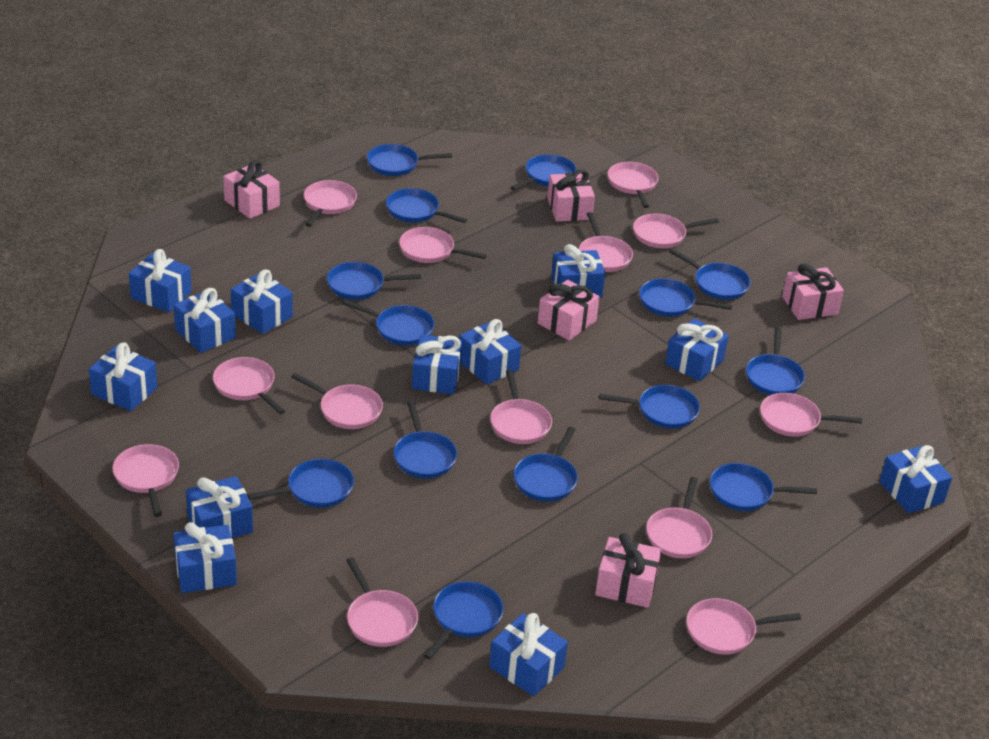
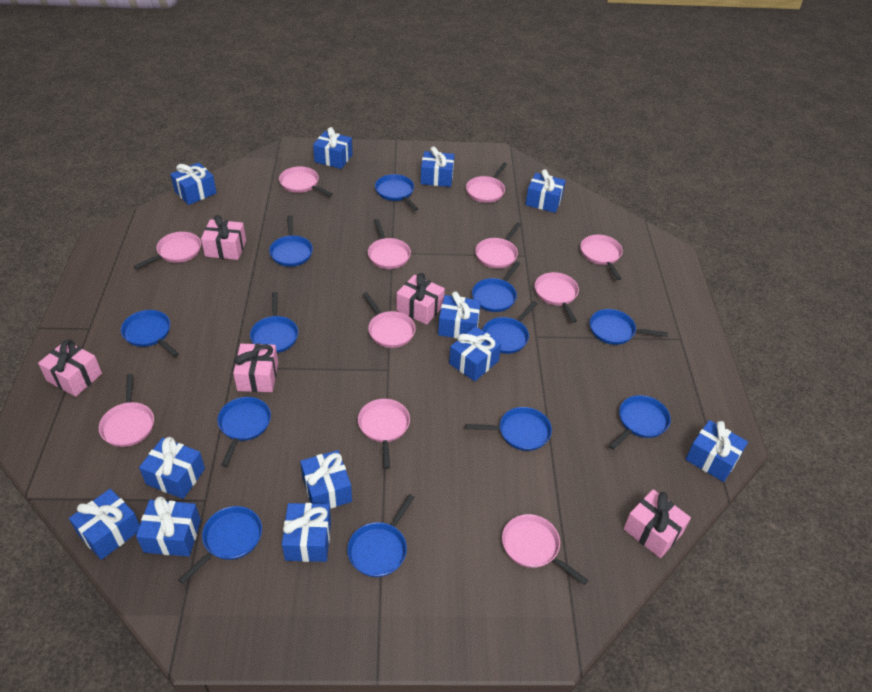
blue pan: 14 -> 12
pink pan: 13 -> 11

